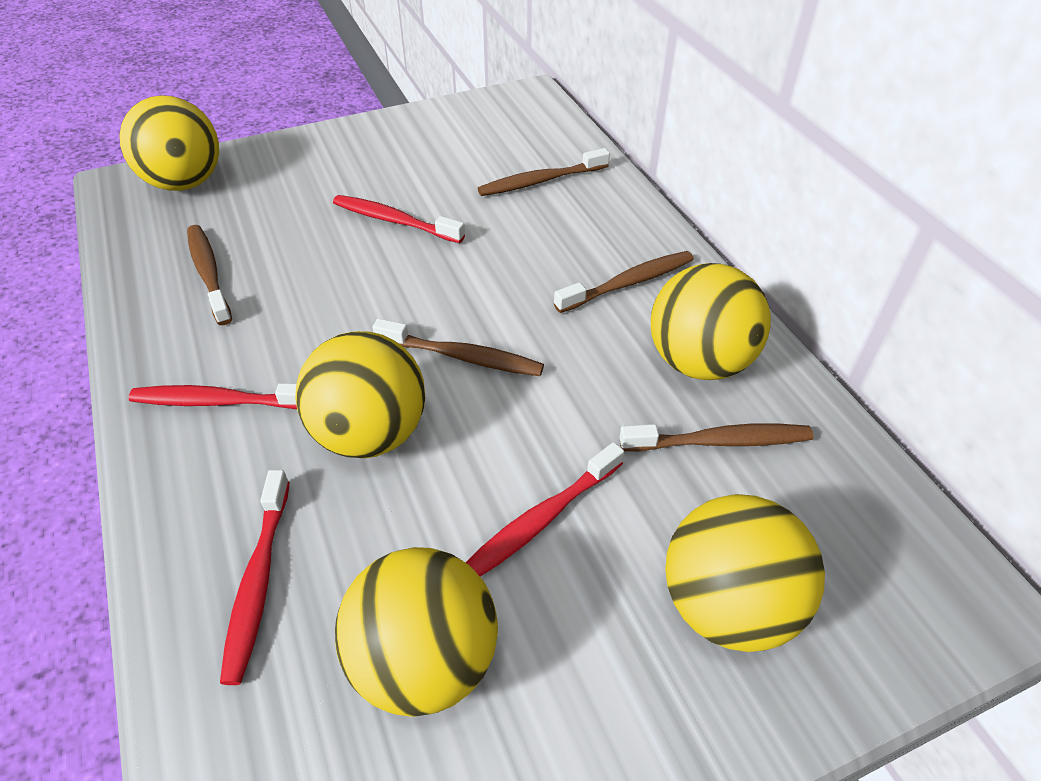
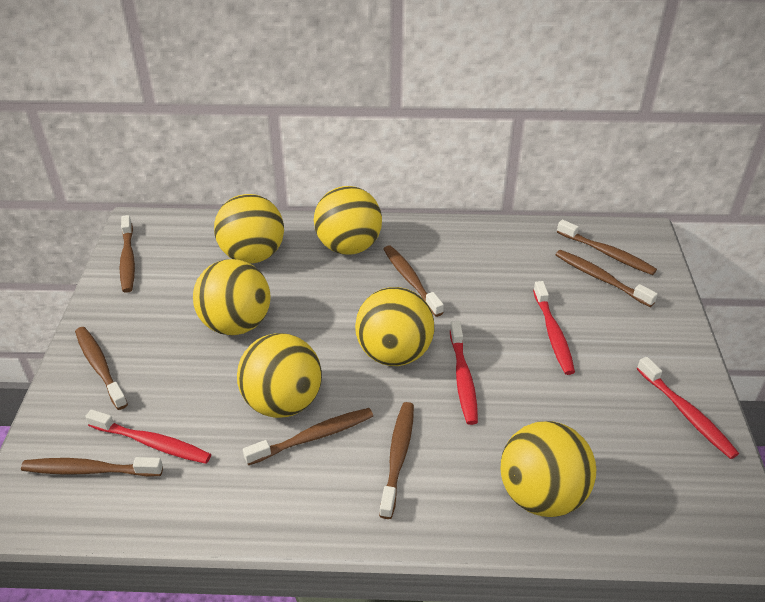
brown toothbrush: 5 -> 8
yellow ball: 5 -> 6

